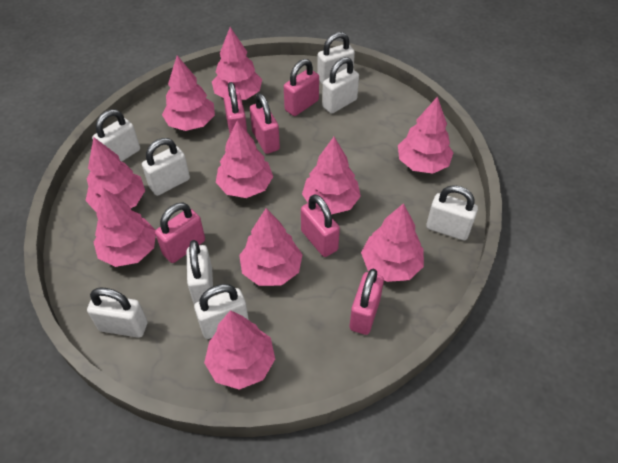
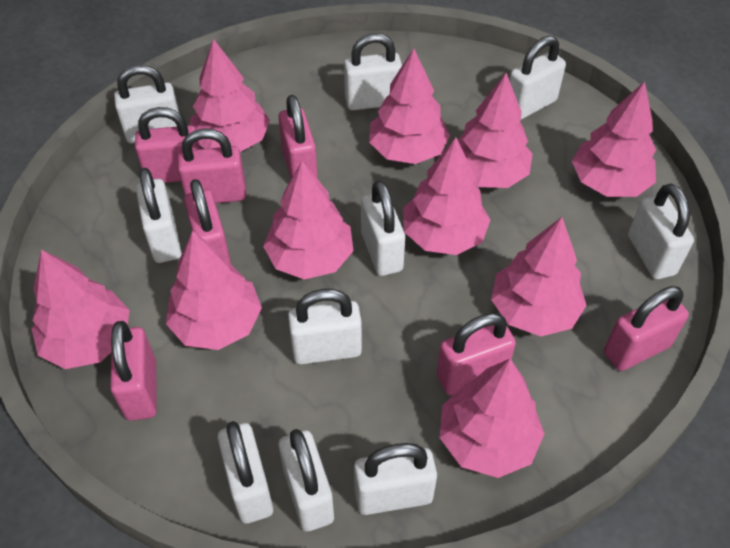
pink padlock: 6 -> 7
white padlock: 8 -> 10

